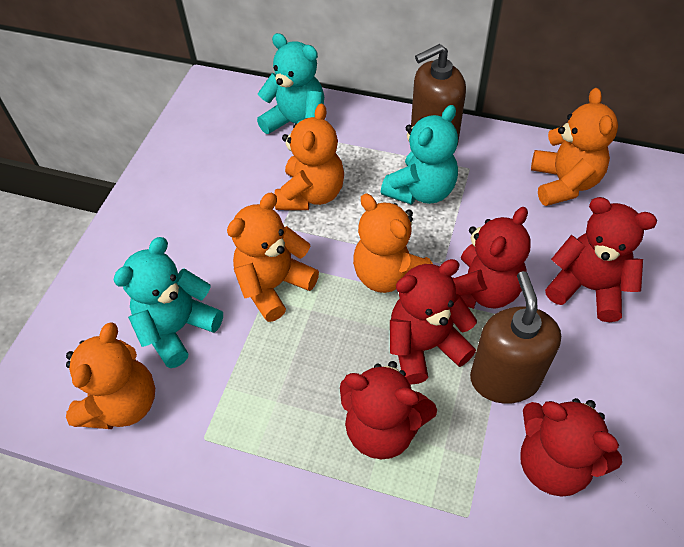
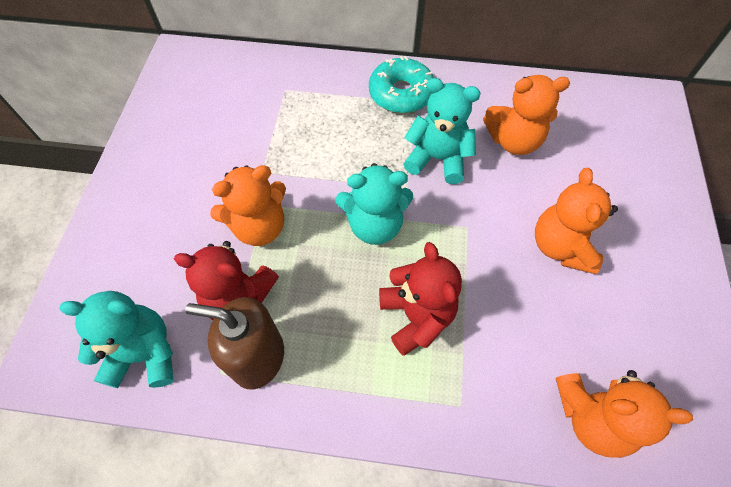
brown soap dispenser: 2 -> 1
orange teddy bear: 5 -> 4
red teddy bear: 5 -> 2
turquoise donut: 0 -> 1

